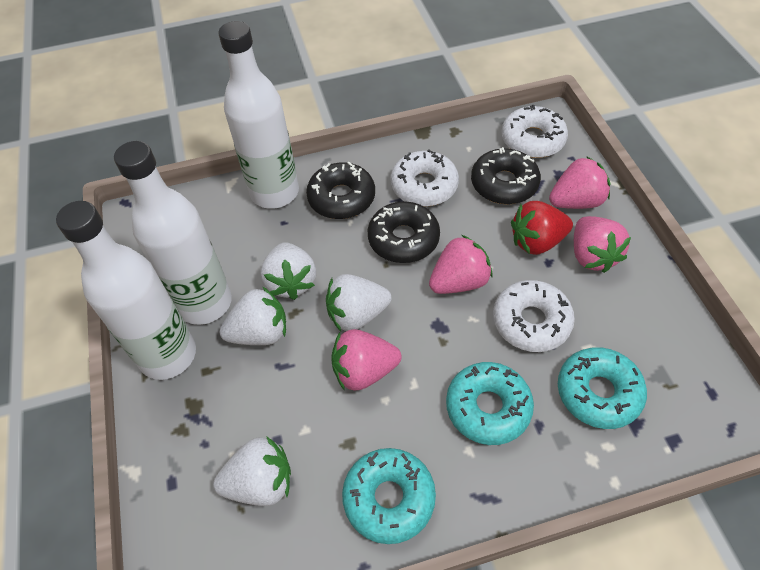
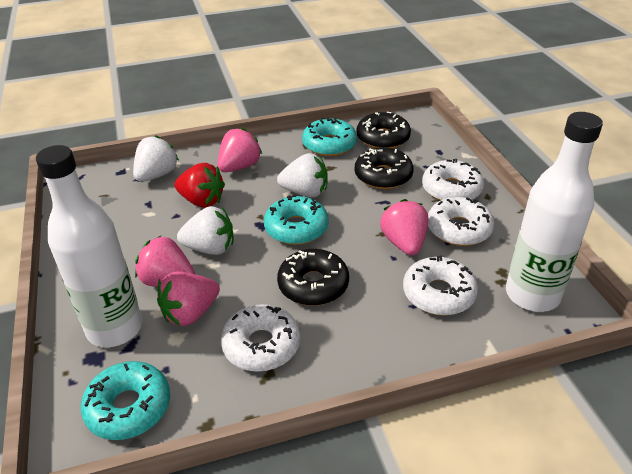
white bottle: 3 -> 2
white donut: 3 -> 4
white strawberry: 4 -> 3

